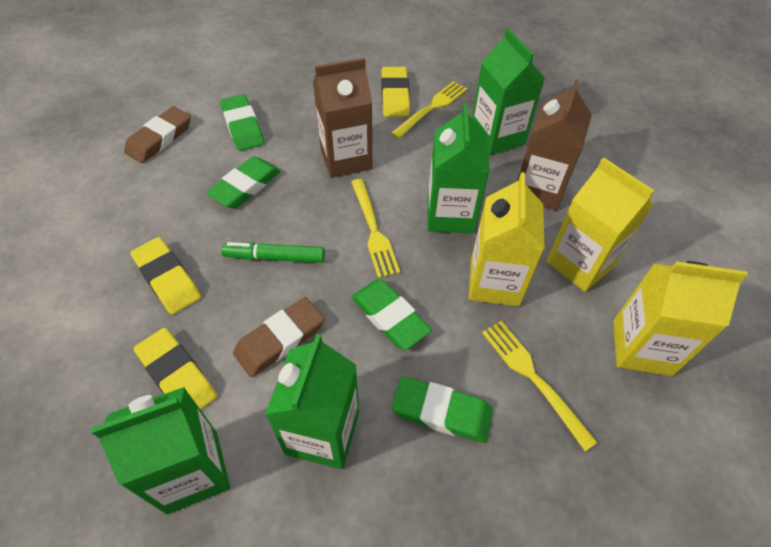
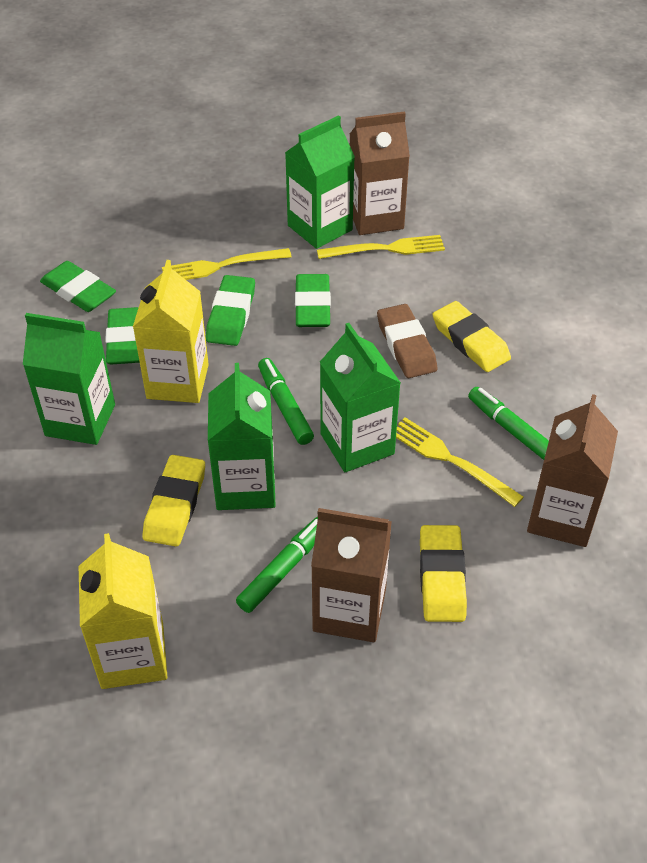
brown carton: 2 -> 3
brown eraser: 2 -> 1
green marker: 1 -> 3
yellow carton: 3 -> 2

